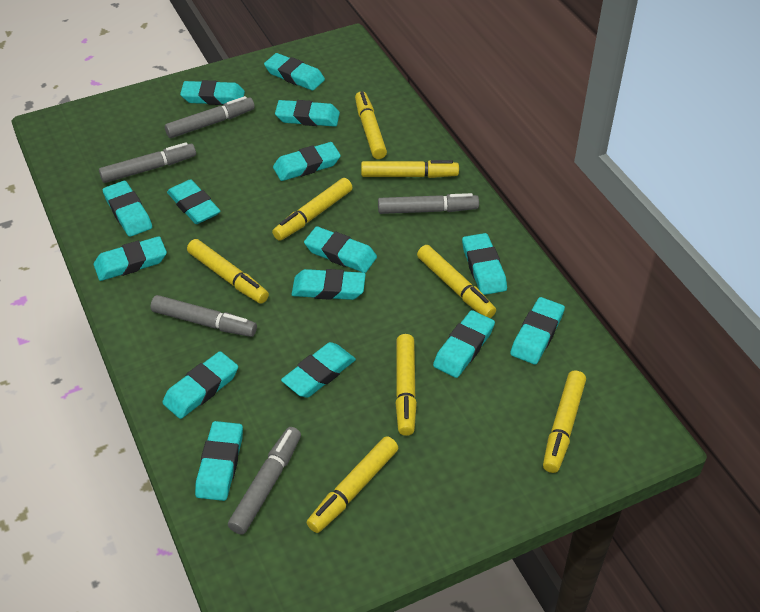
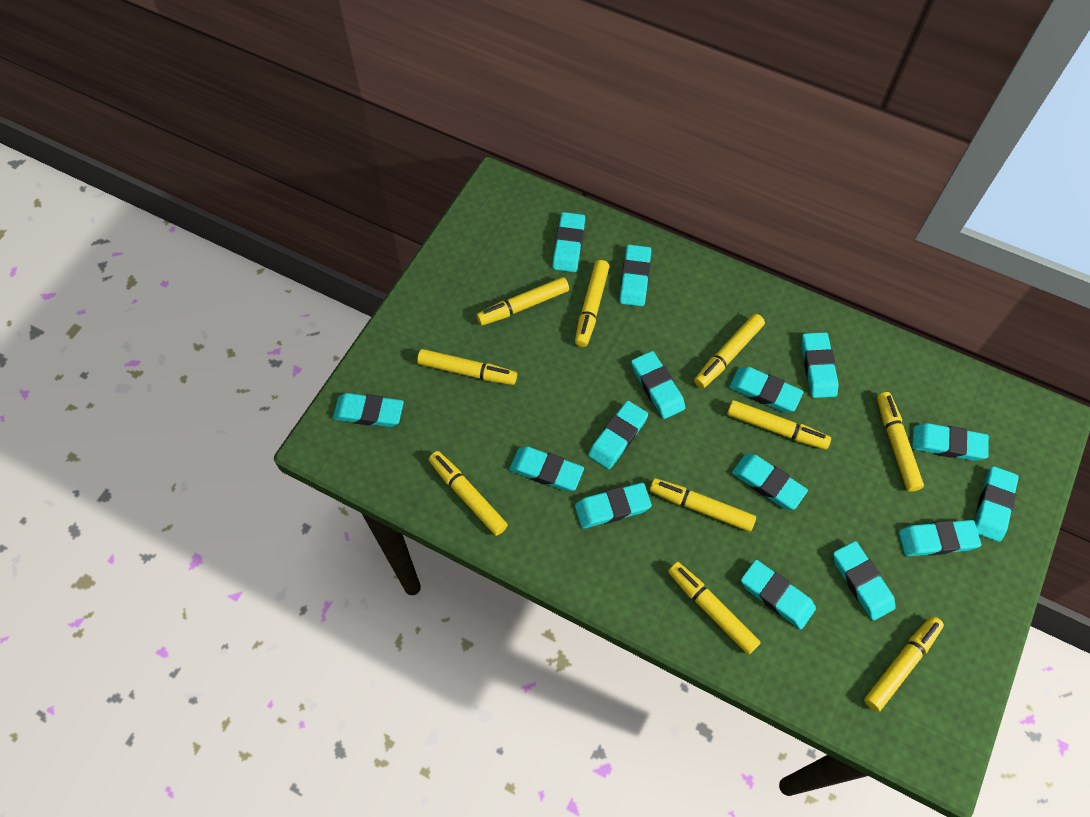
grey marker: 5 -> 0
yellow marker: 8 -> 10

